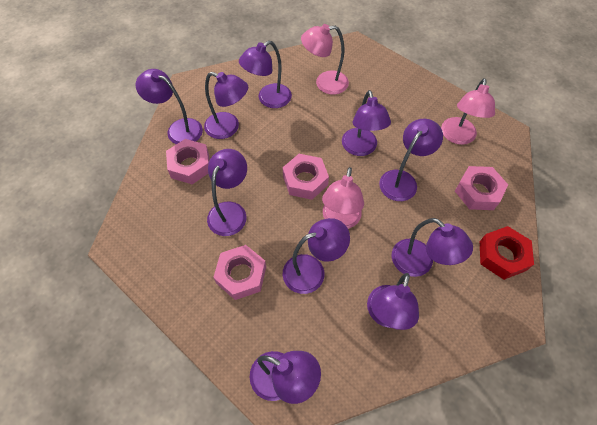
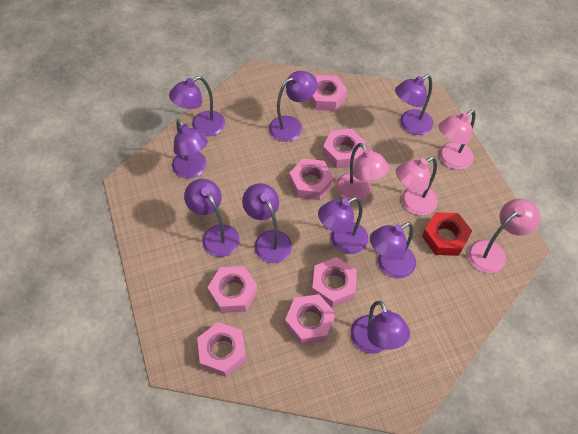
pink lamp: 3 -> 4
pink nut: 4 -> 7
purple lamp: 10 -> 9

